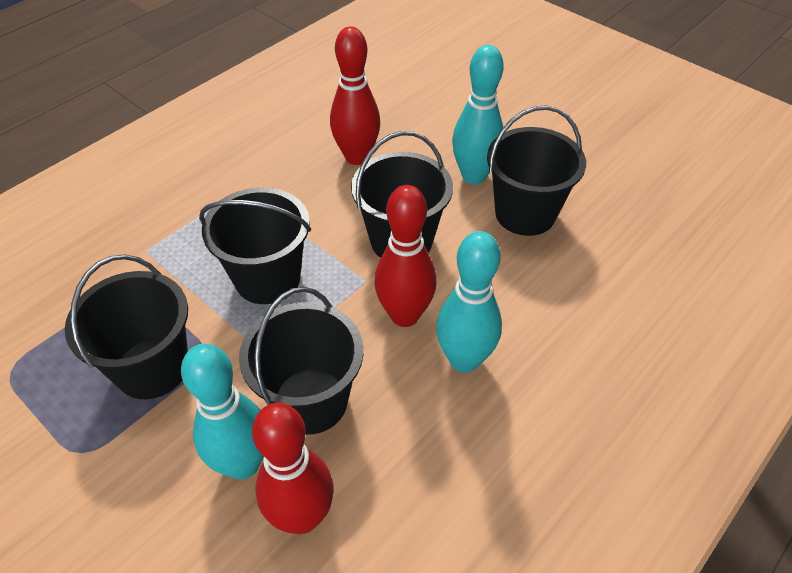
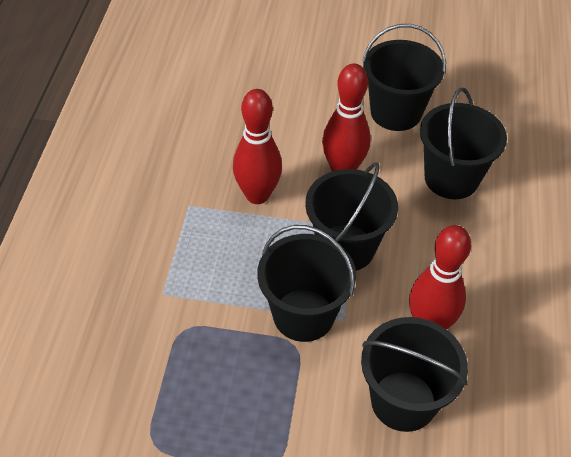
turquoise bowling pin: 3 -> 0

